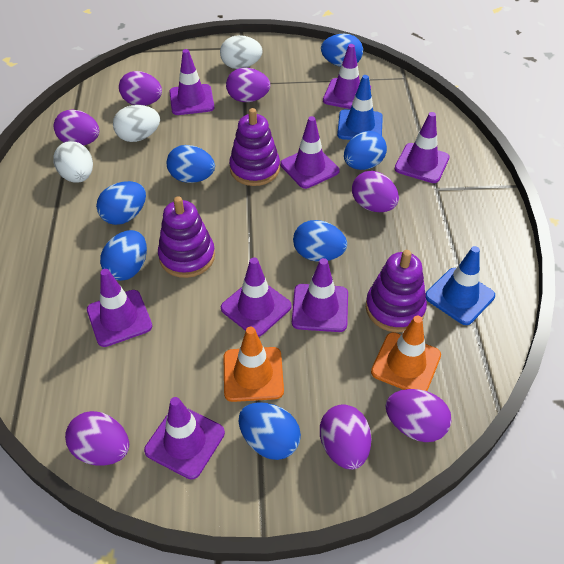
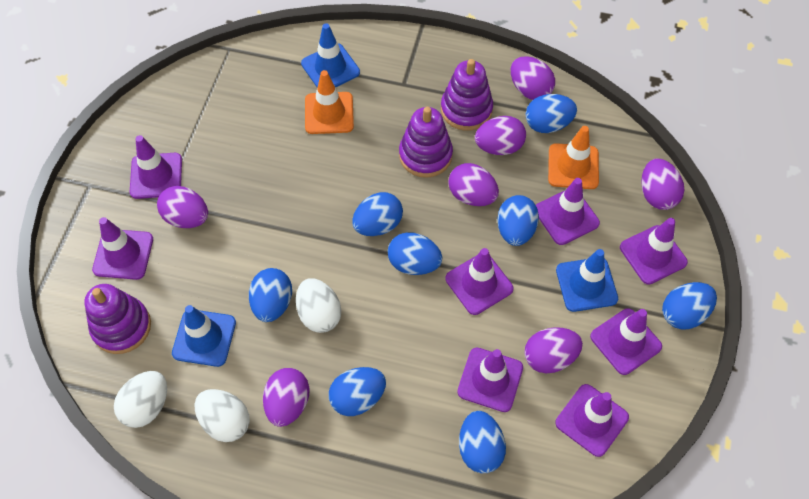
blue egg: 7 -> 8
blue traffic cone: 2 -> 3

